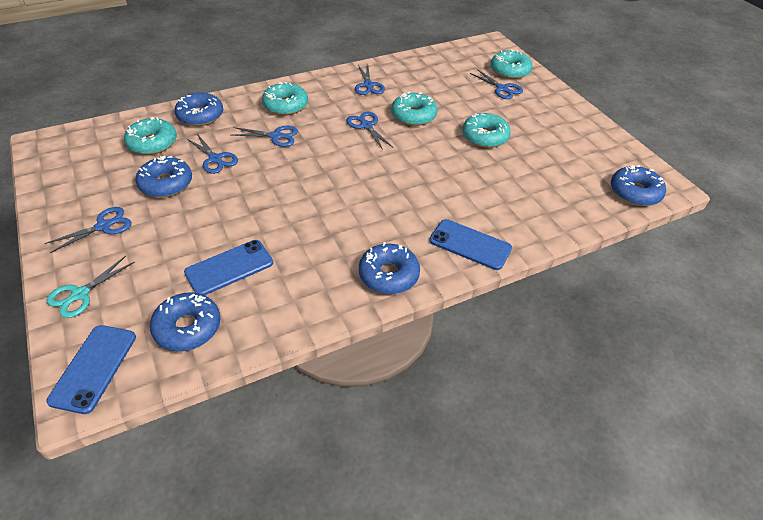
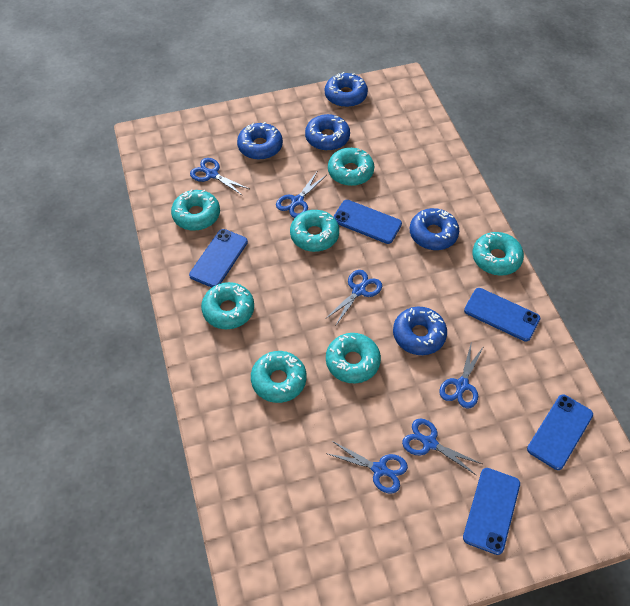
blue phone: 3 -> 5
turquoise donut: 5 -> 7
turquoise scissors: 1 -> 0

